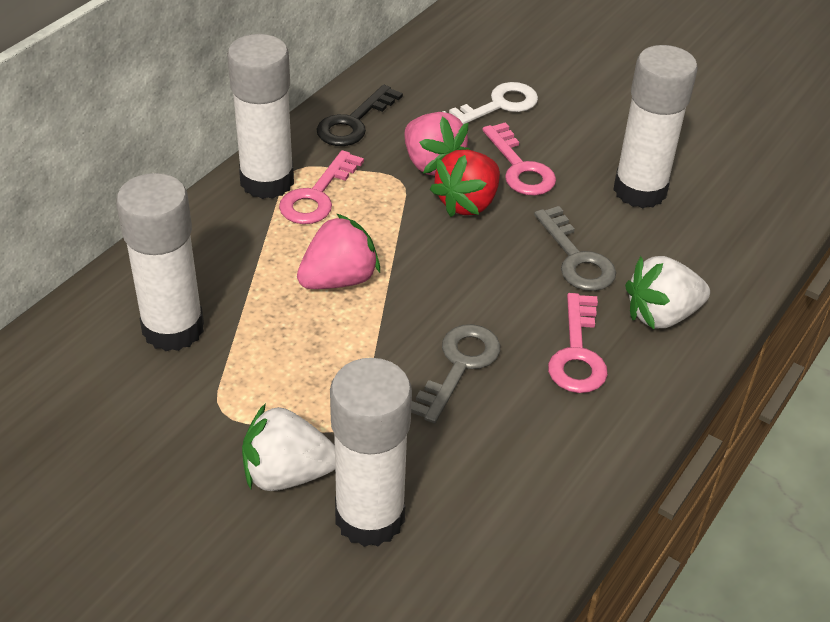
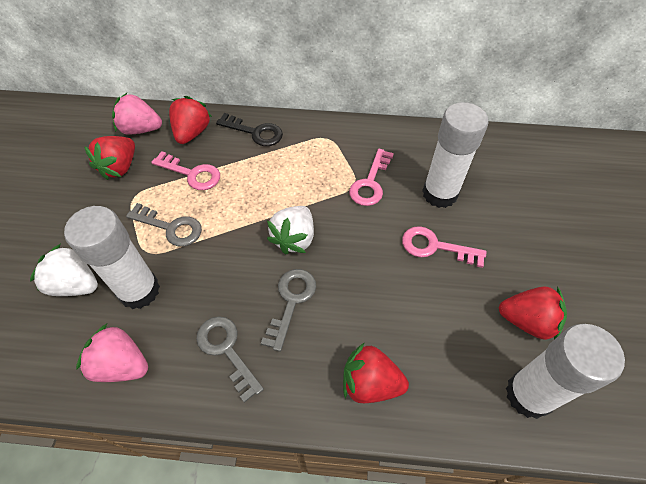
grey key: 2 -> 3
red strawberry: 1 -> 4
white glue stick: 4 -> 3
white key: 1 -> 0

